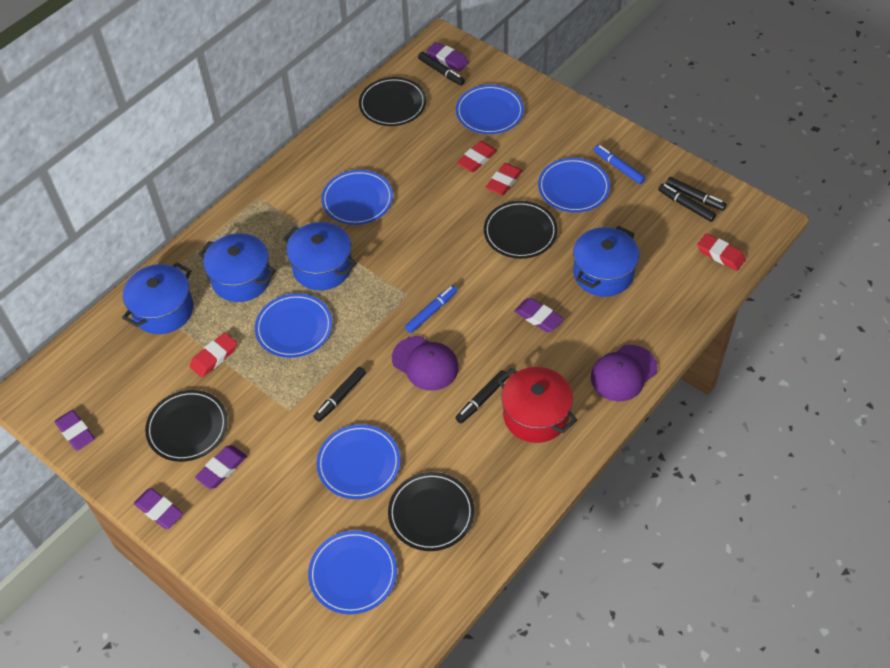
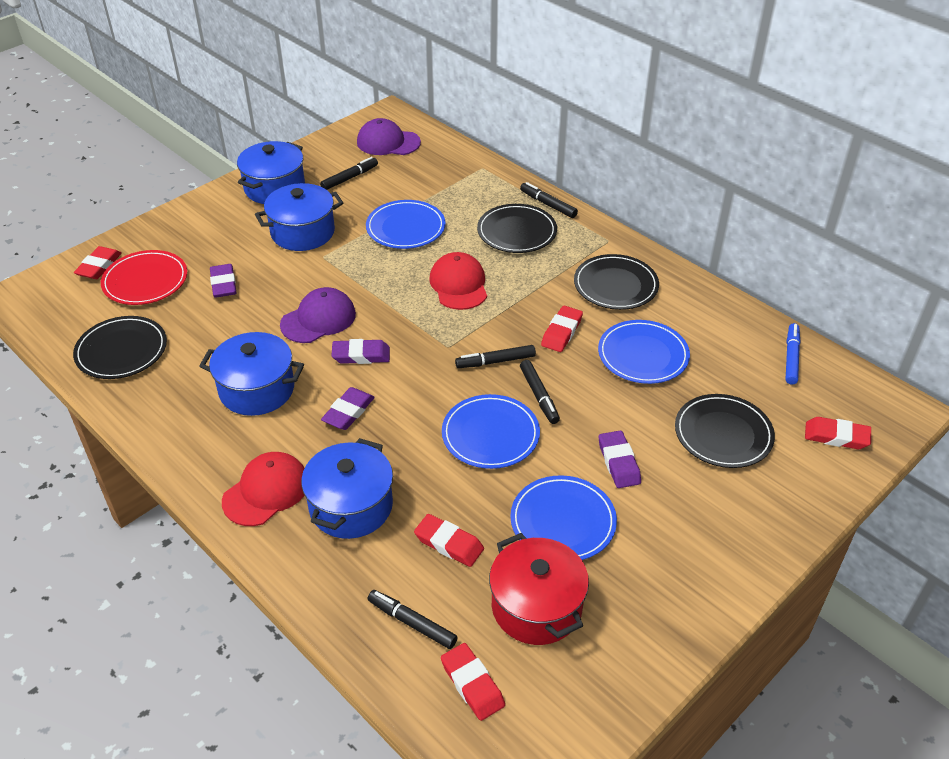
blue marker: 2 -> 1
blue plate: 6 -> 4
purple eraser: 5 -> 4
red cap: 0 -> 2
red eraser: 4 -> 5
red plate: 0 -> 1

